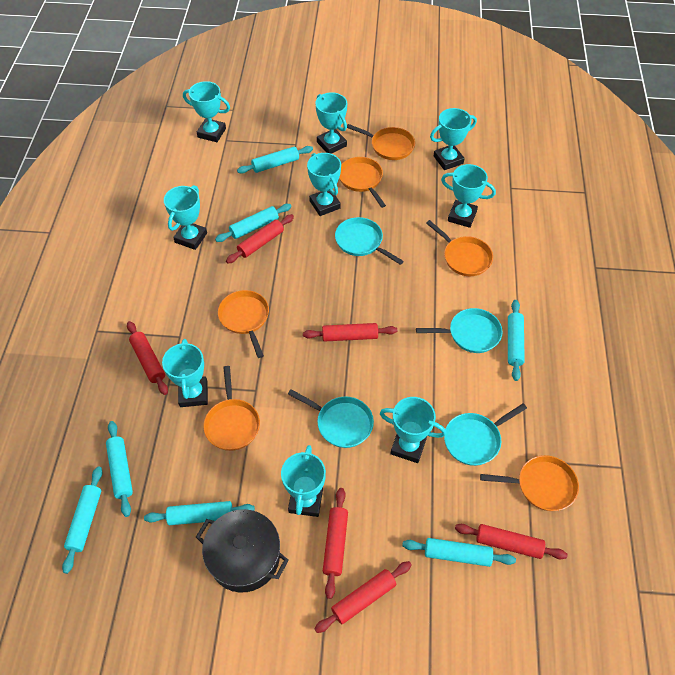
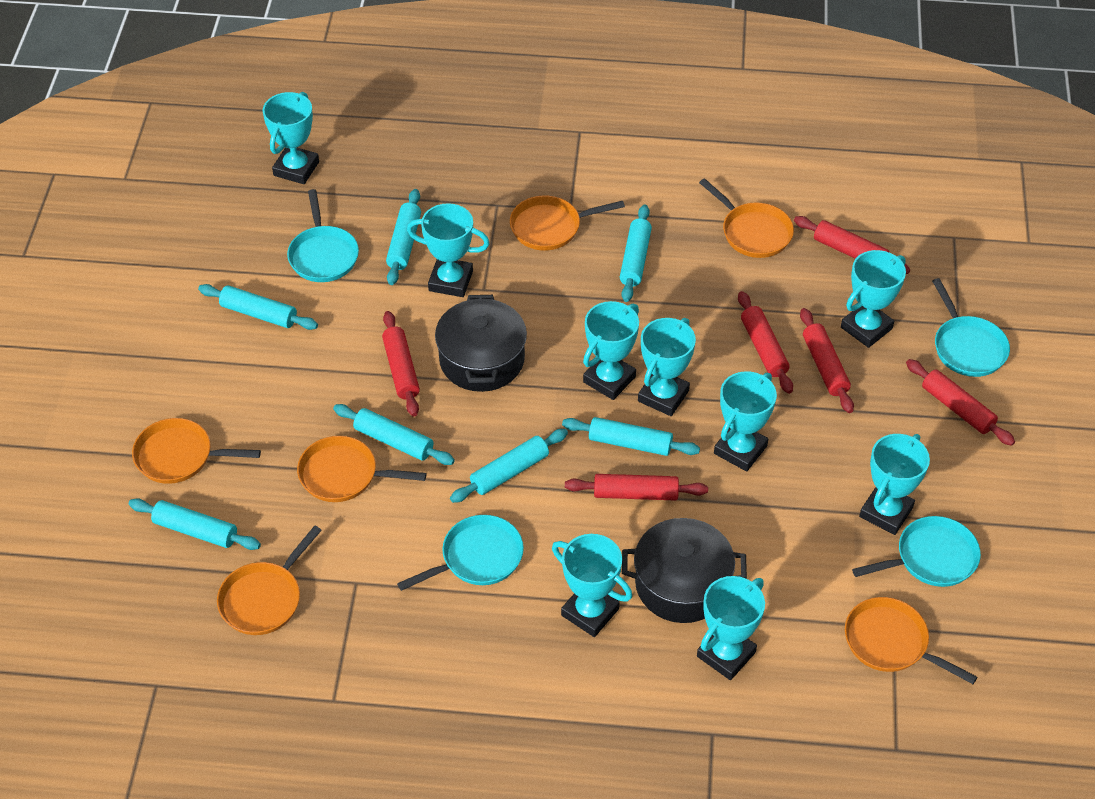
black pot: 1 -> 2

